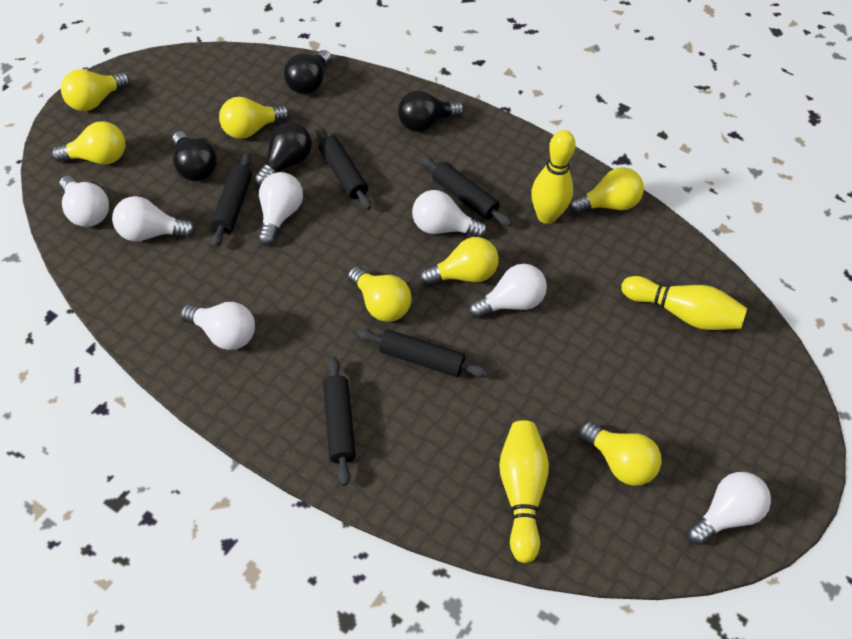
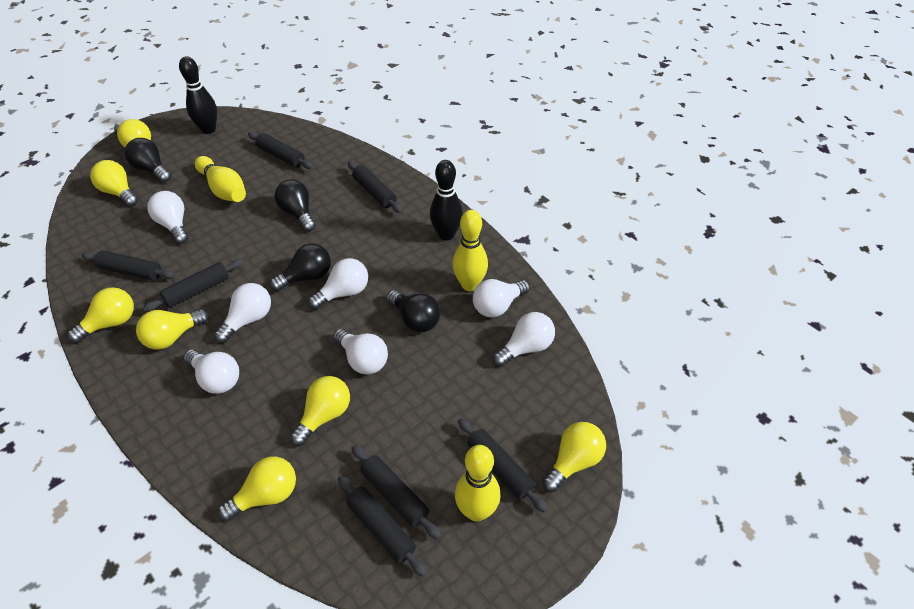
black bowling pin: 0 -> 2
black rolling pin: 5 -> 7

